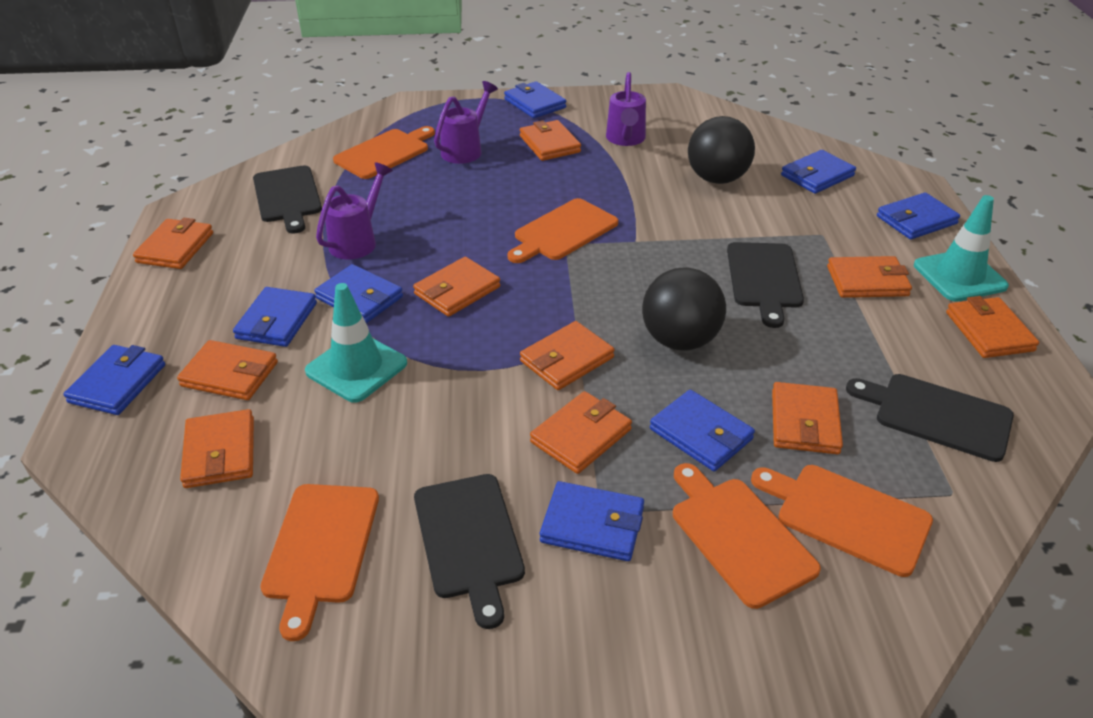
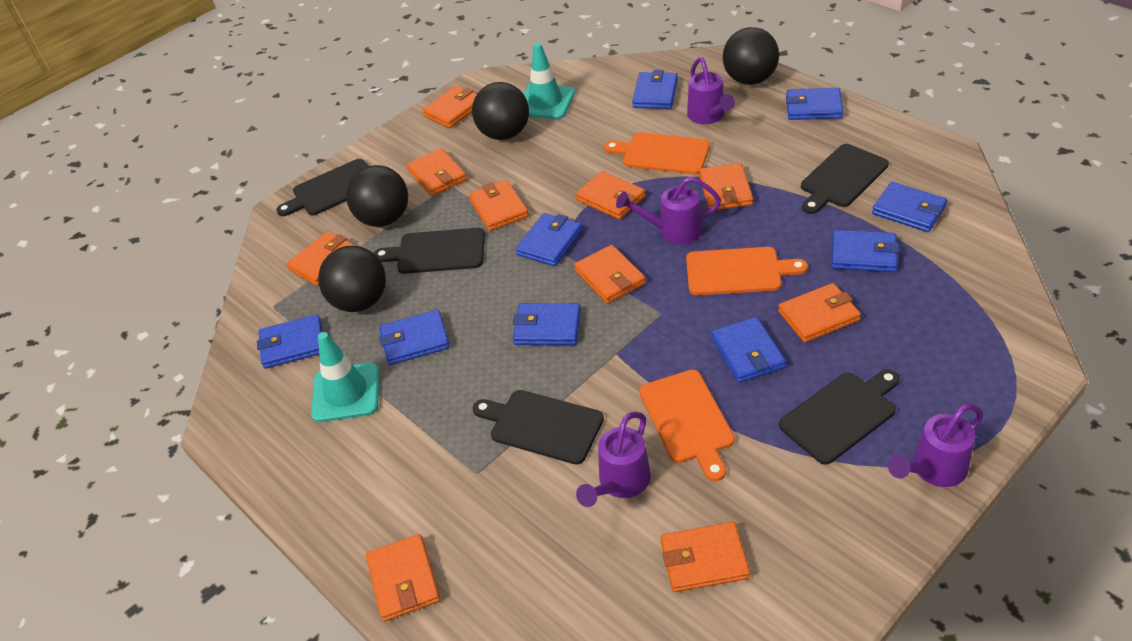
black ball: 2 -> 4
black cutting board: 4 -> 5
blue wallet: 8 -> 9
orange cutting board: 5 -> 3
purple watering can: 3 -> 4

